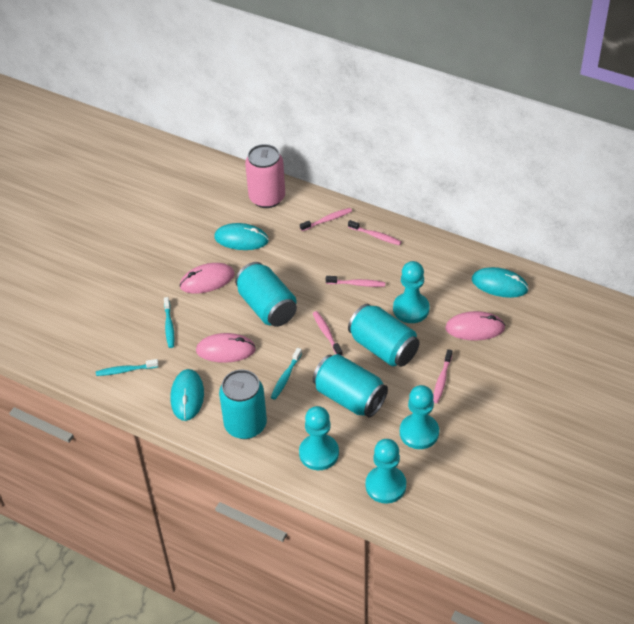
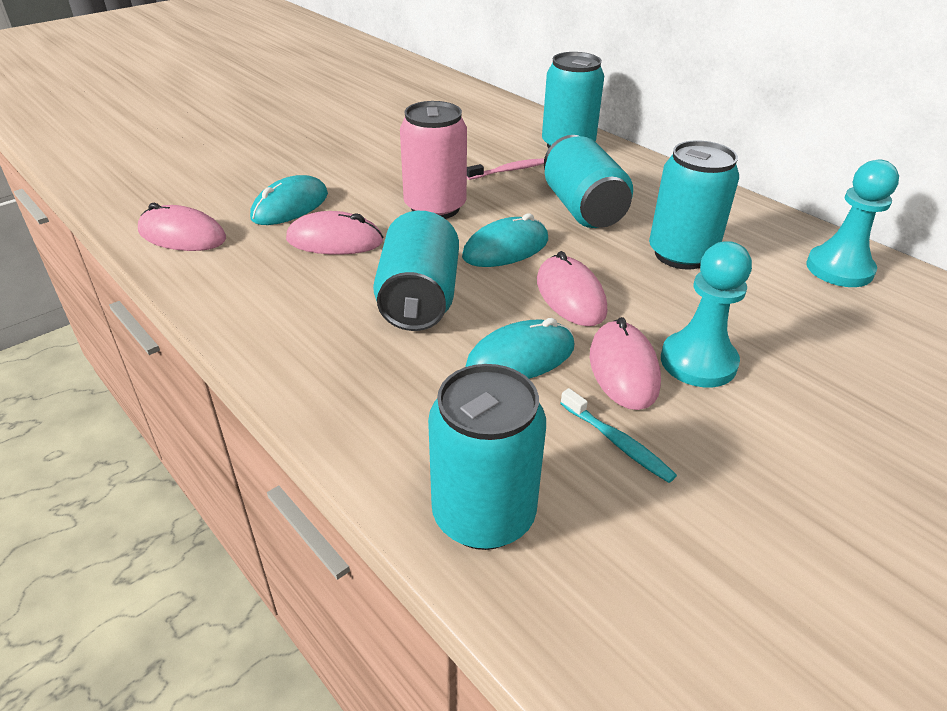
pink mouse: 3 -> 4
pink toothbrush: 5 -> 1
turquoise can: 4 -> 5
turquoise pawn: 4 -> 2
turquoise toothbrush: 3 -> 1

